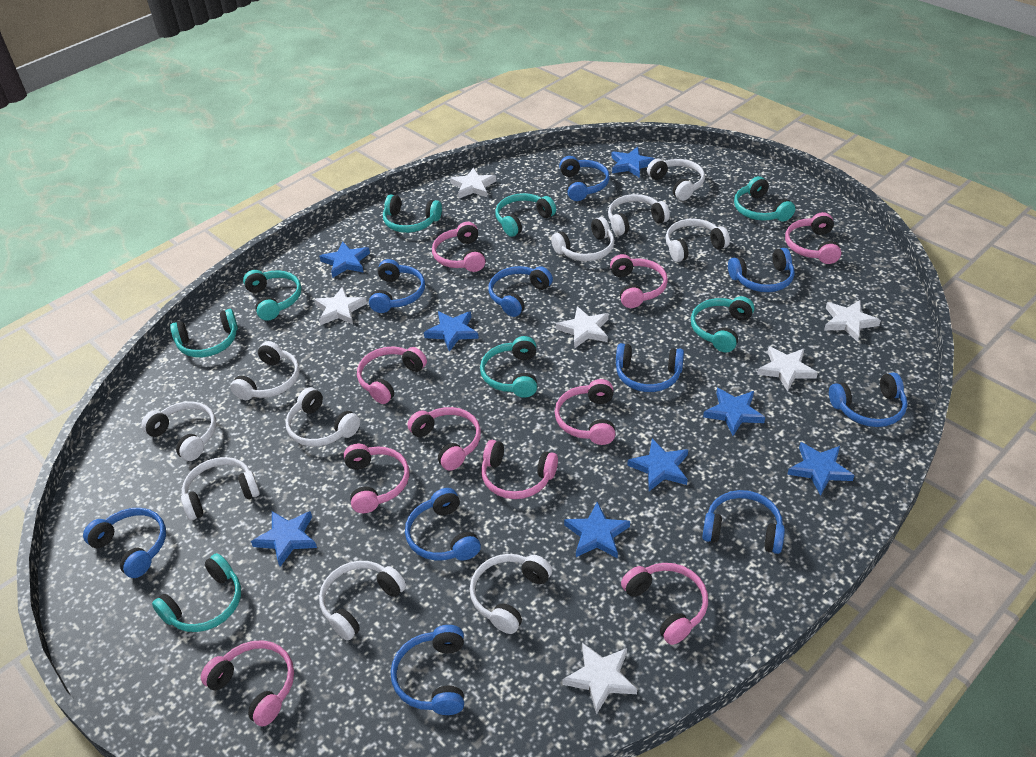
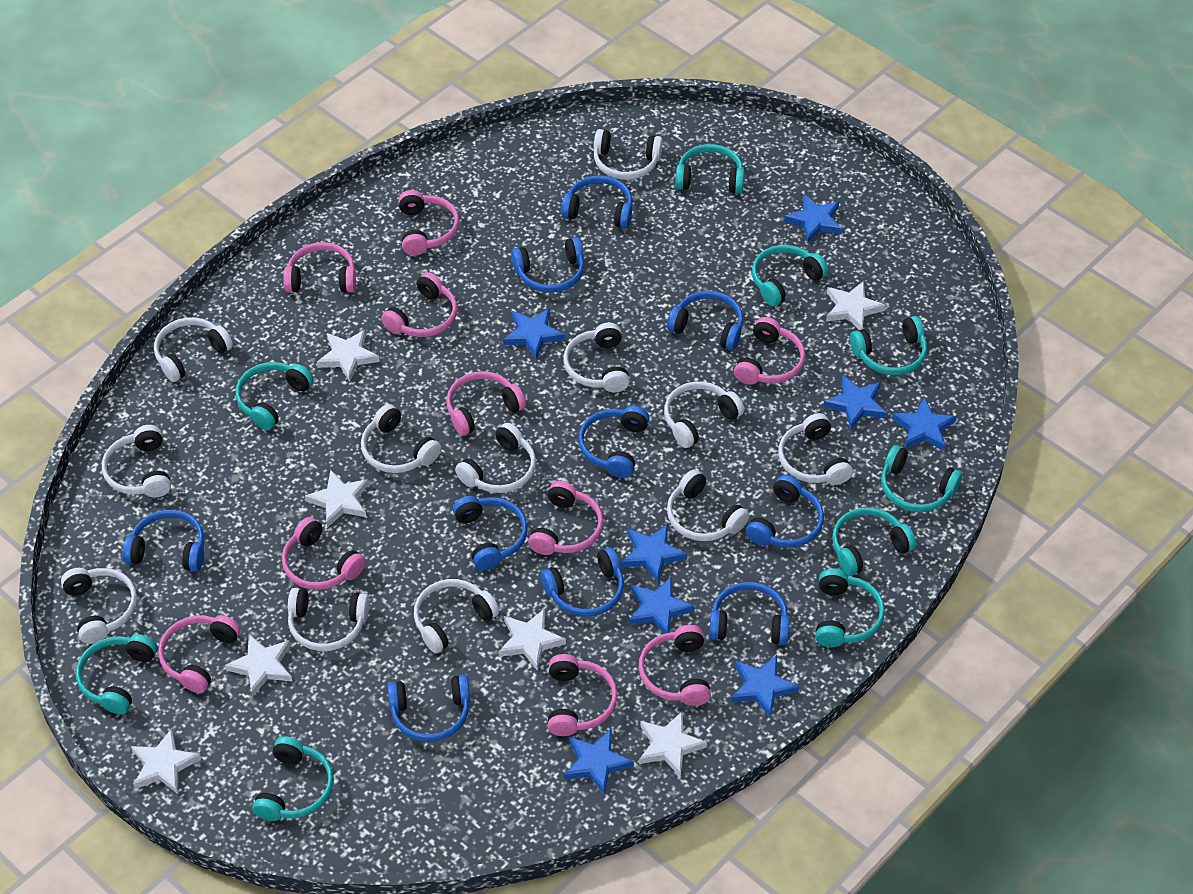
turquoise headphones: 8 -> 9
white headphones: 10 -> 12
white star: 6 -> 7

